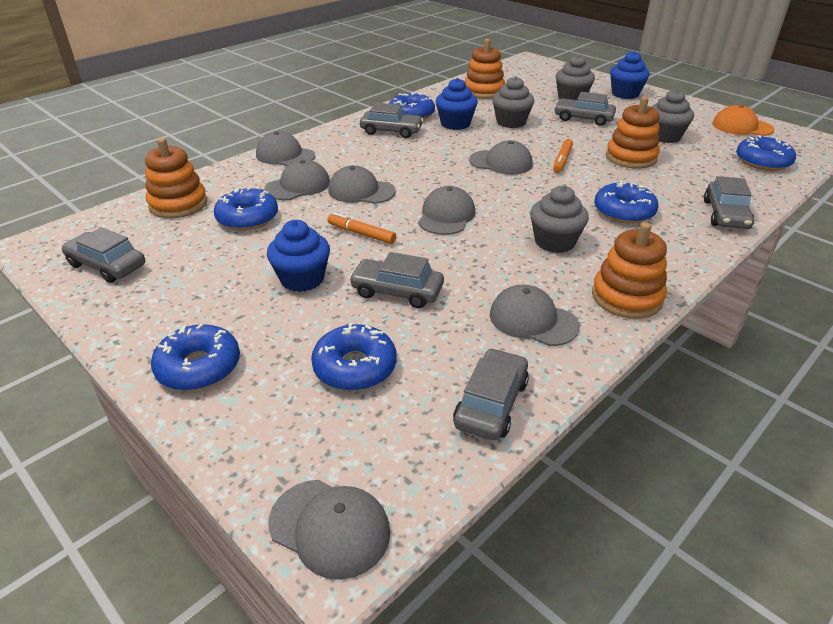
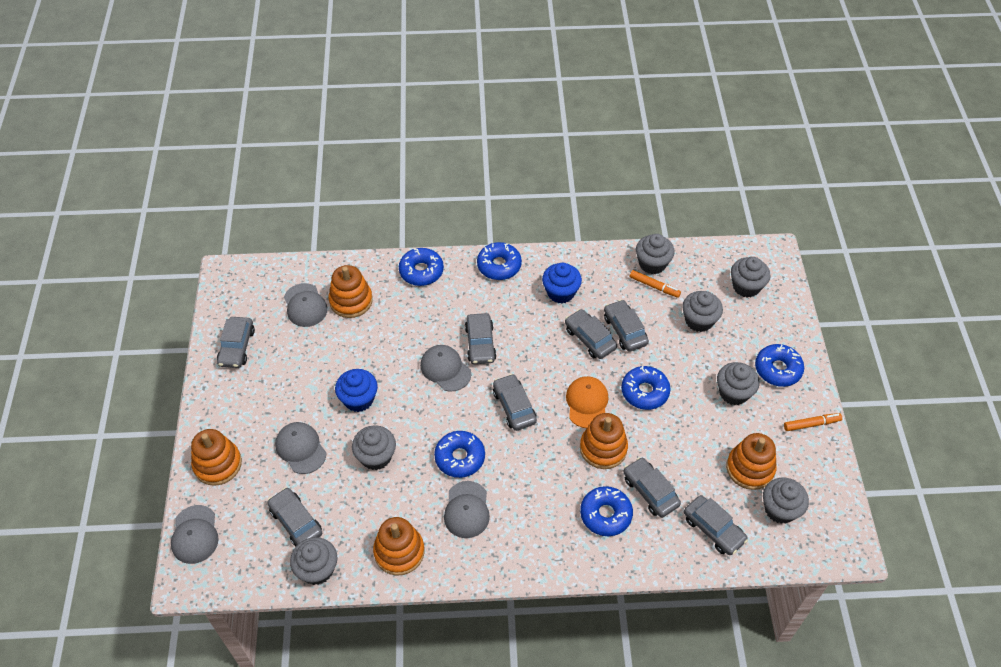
blue cupcake: 3 -> 2
grey cap: 7 -> 5
grey car: 6 -> 8
grey cupcake: 4 -> 7
orange stacking toy: 4 -> 5

